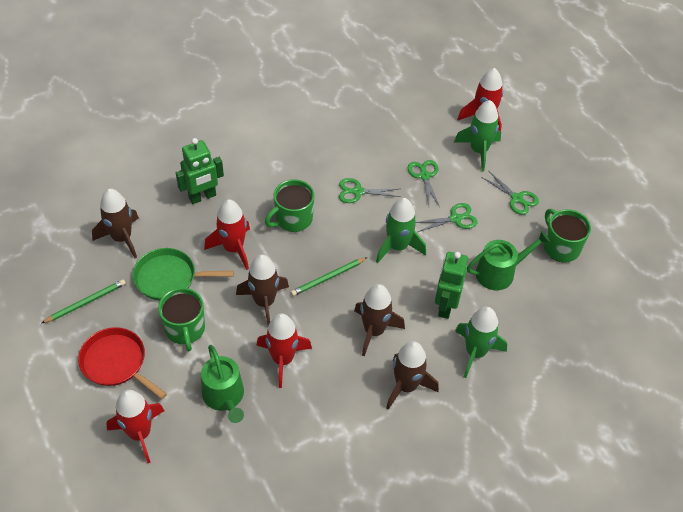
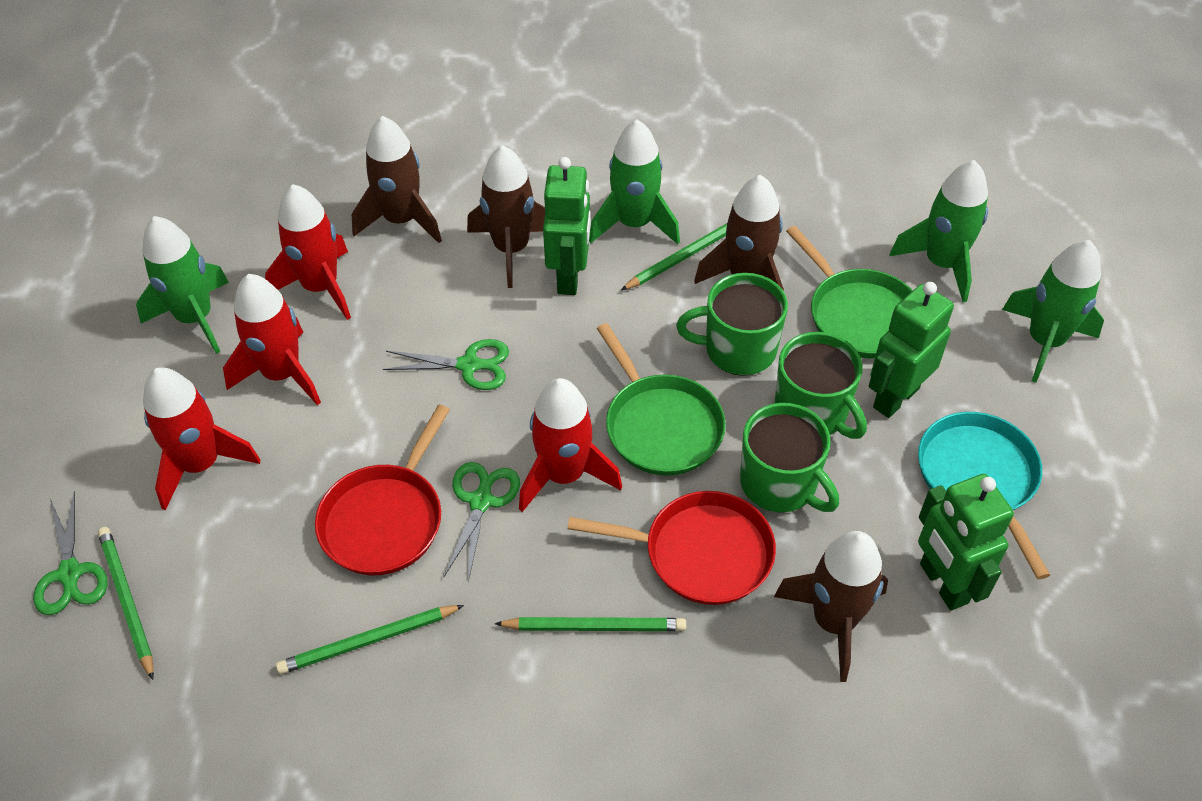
green pan: 1 -> 2
green pencil: 2 -> 4
green robot: 2 -> 3
green rocket: 3 -> 4
green scissors: 4 -> 3
green watering can: 2 -> 0
red pan: 1 -> 2
turquoise pan: 0 -> 1

